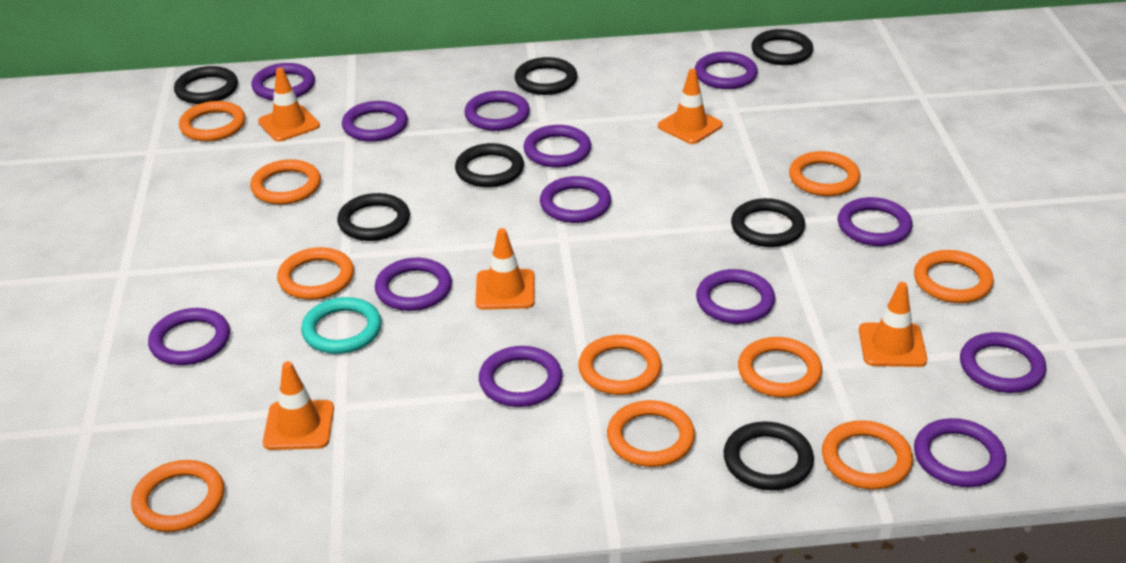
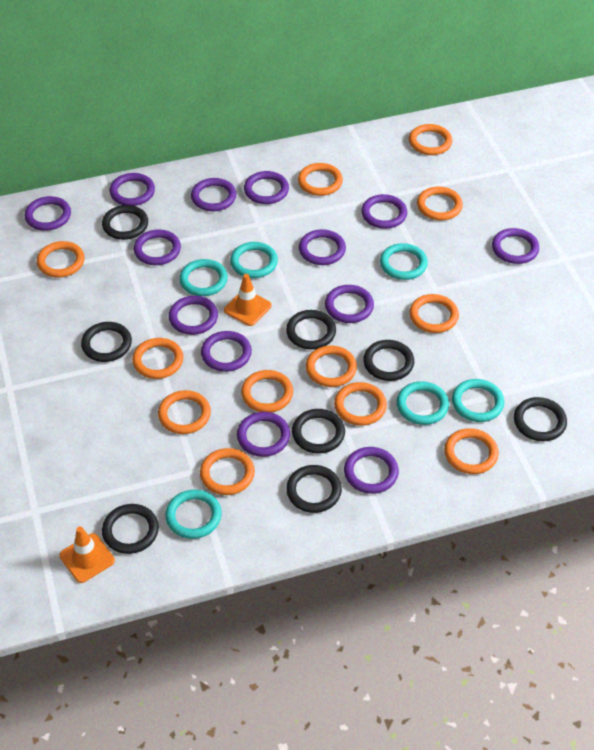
black ring: 7 -> 8
orange ring: 10 -> 12
orange traffic cone: 5 -> 2
turquoise ring: 1 -> 6

